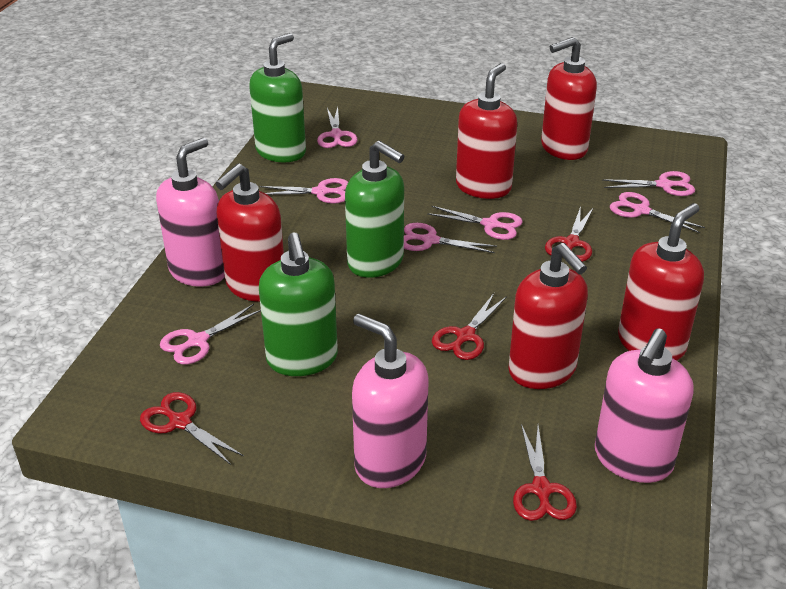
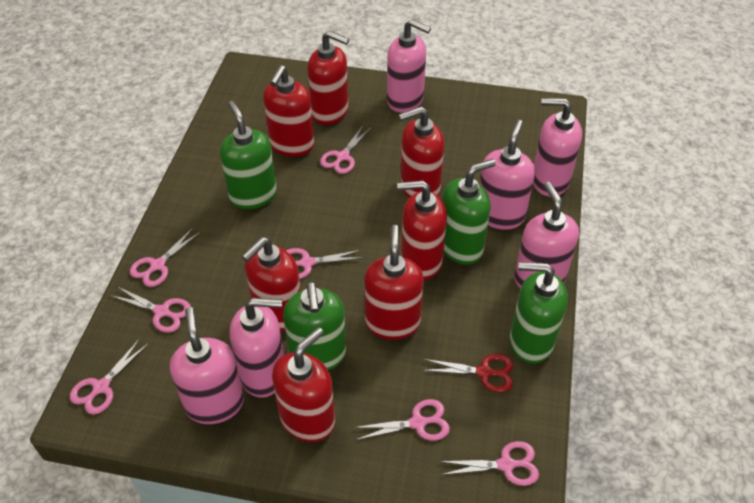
green soap dispenser: 3 -> 4
pink soap dispenser: 3 -> 6
red scissors: 4 -> 1
red soap dispenser: 5 -> 7

